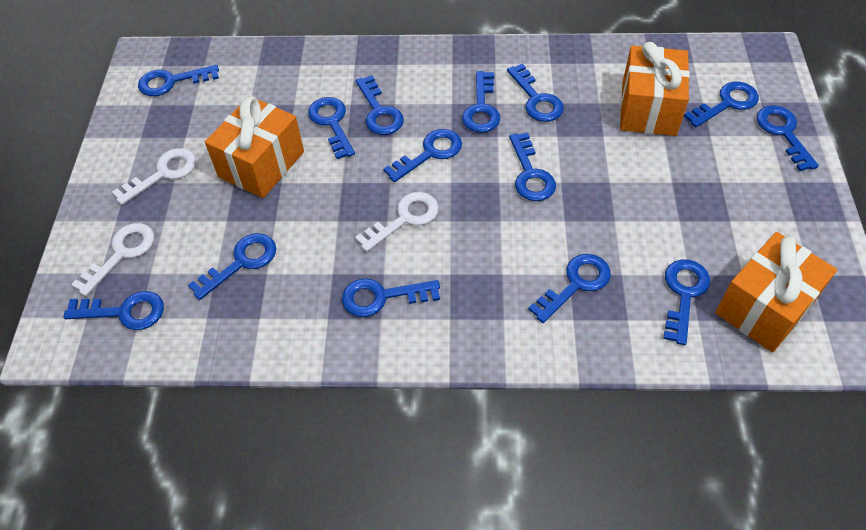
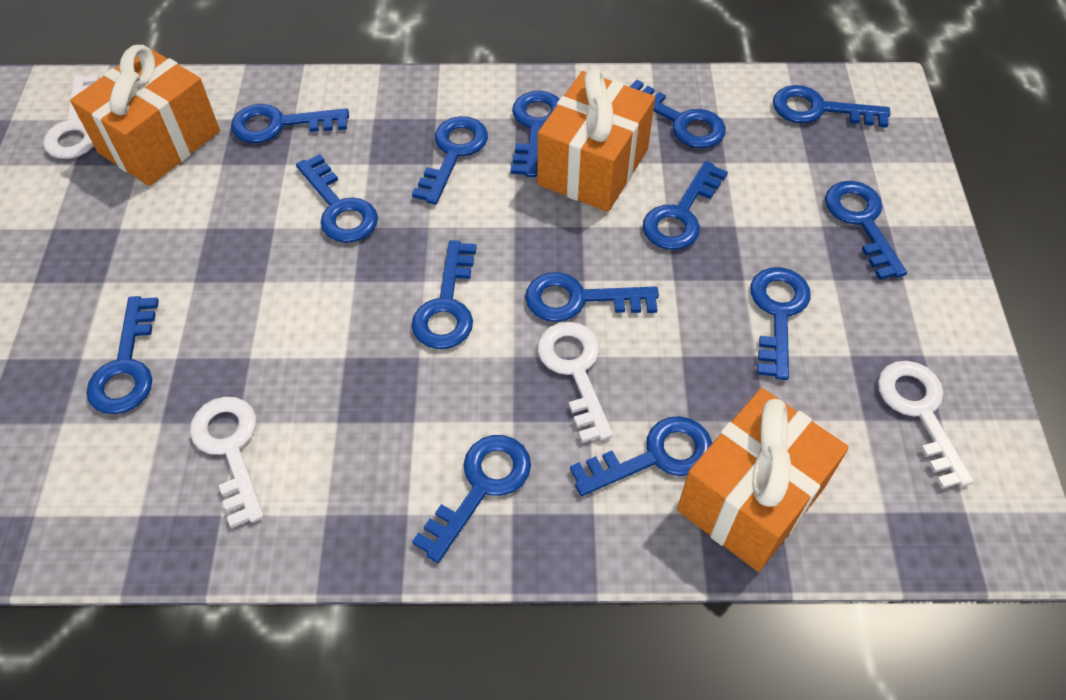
white key: 3 -> 4

